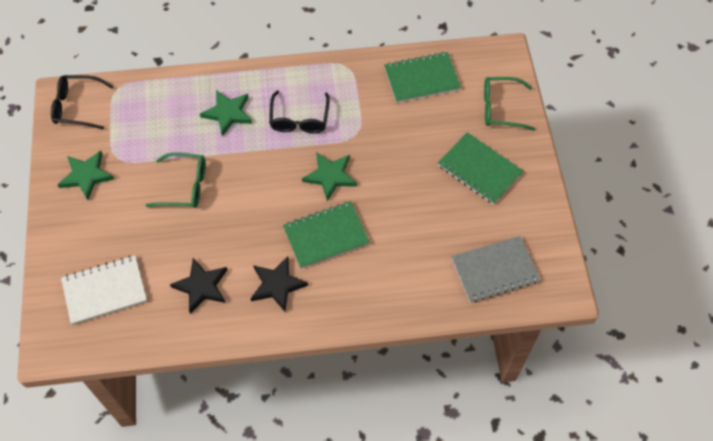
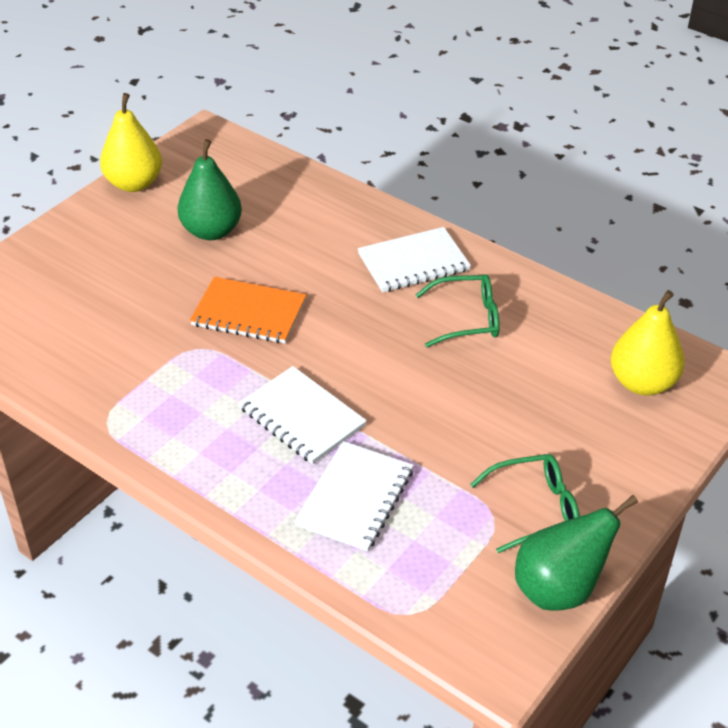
black glasses: 2 -> 0
black star: 2 -> 0
green notebook: 3 -> 0
green pear: 0 -> 2
green star: 3 -> 0
grey notebook: 1 -> 0
orange notebook: 0 -> 1
white notebook: 1 -> 3
yellow pear: 0 -> 2

